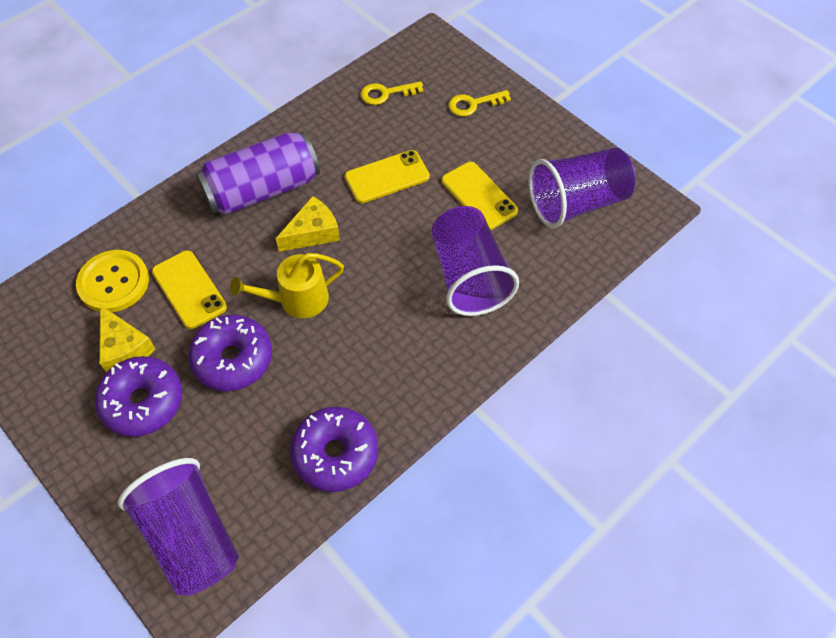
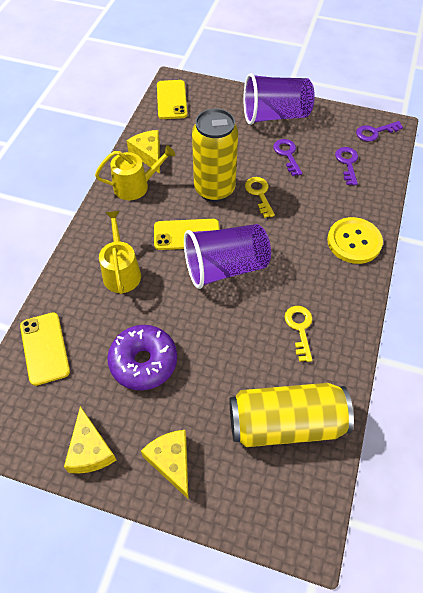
purple can: 1 -> 0
purple cup: 3 -> 2
purple donut: 3 -> 1
purple key: 0 -> 3
yellow can: 0 -> 2
yellow cheese: 2 -> 3
yellow watering can: 1 -> 2

